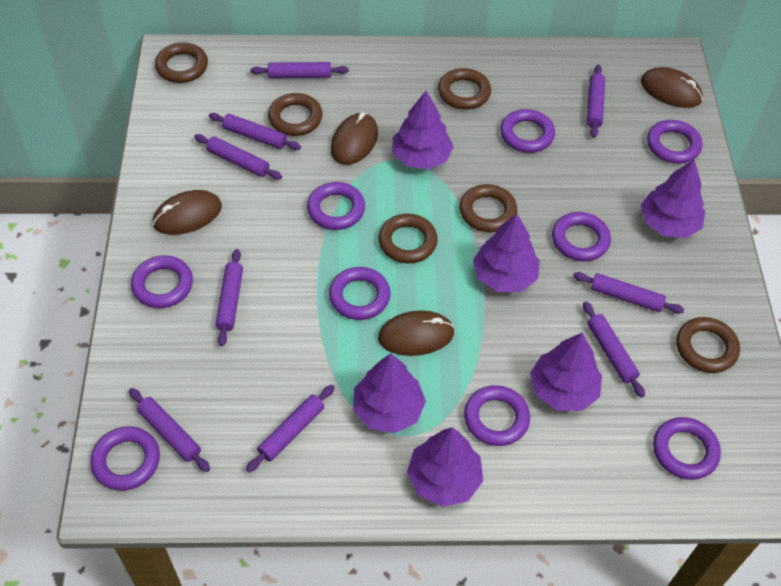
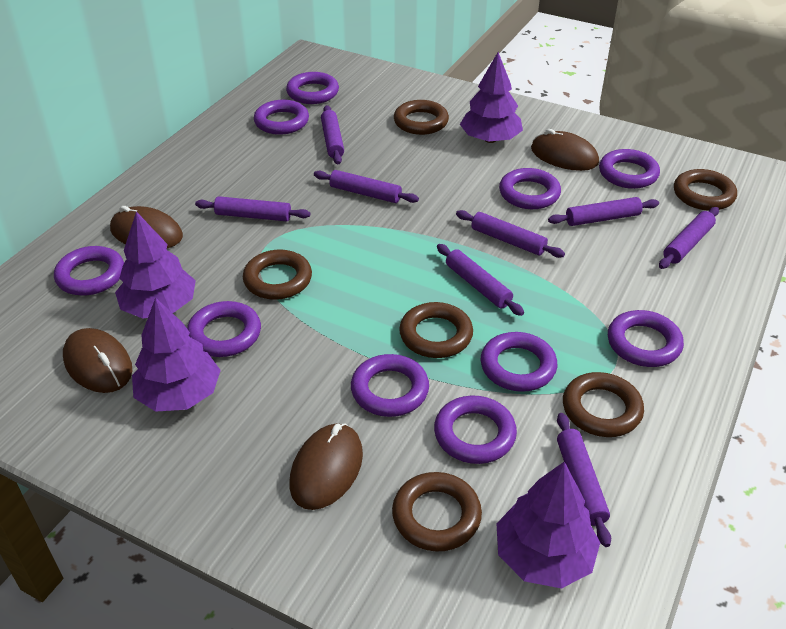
purple ring: 9 -> 10
purple rolling pin: 9 -> 8
purple tree: 6 -> 4

